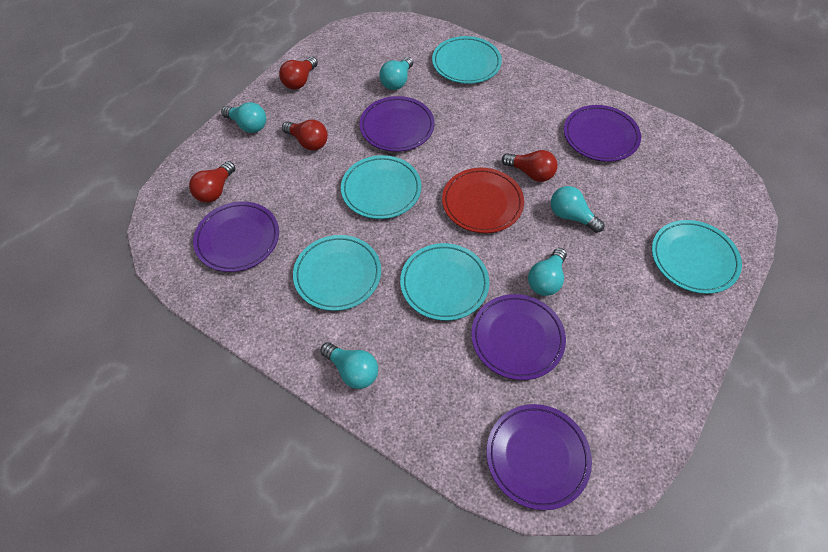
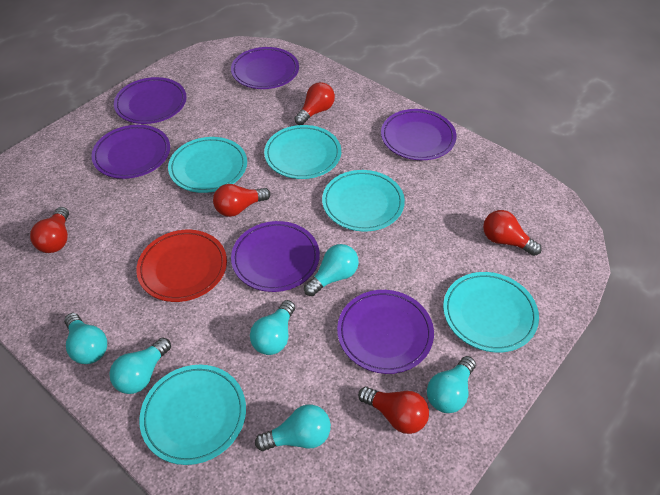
purple plate: 5 -> 6
red light bulb: 4 -> 5
turquoise light bulb: 5 -> 6

